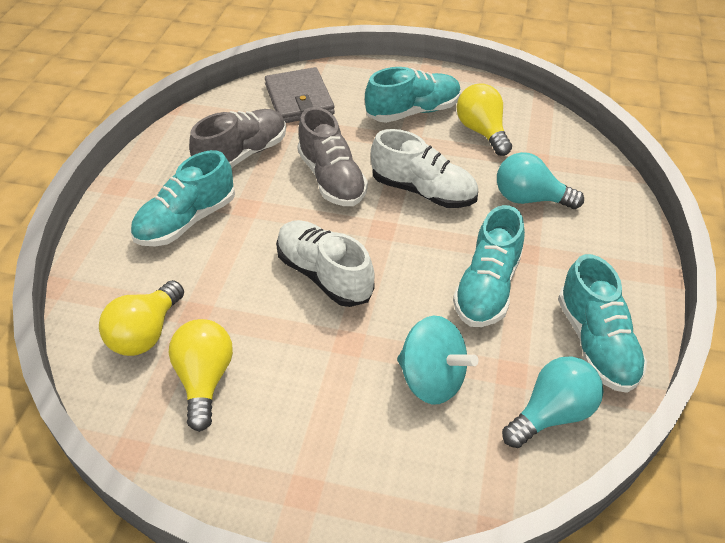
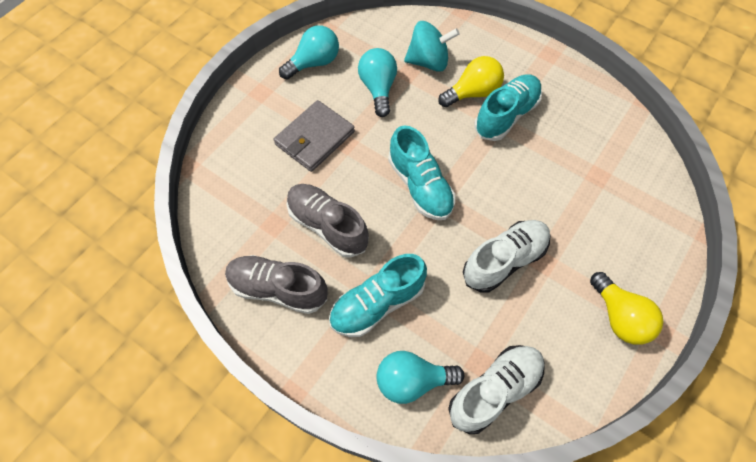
turquoise light bulb: 2 -> 3
turquoise shoe: 4 -> 3
yellow light bulb: 3 -> 2

